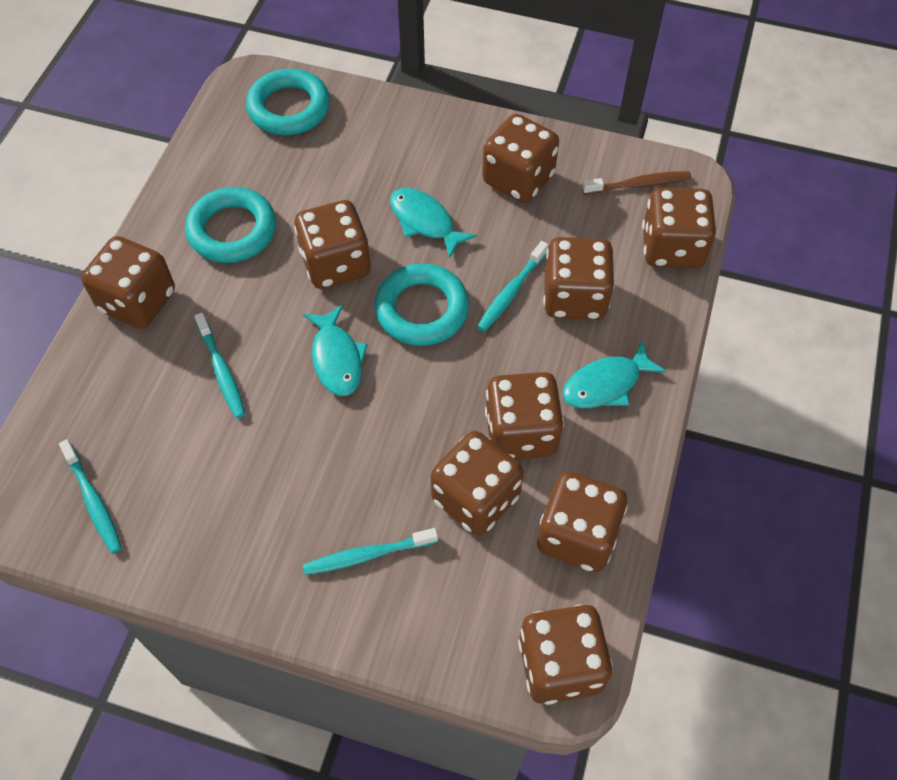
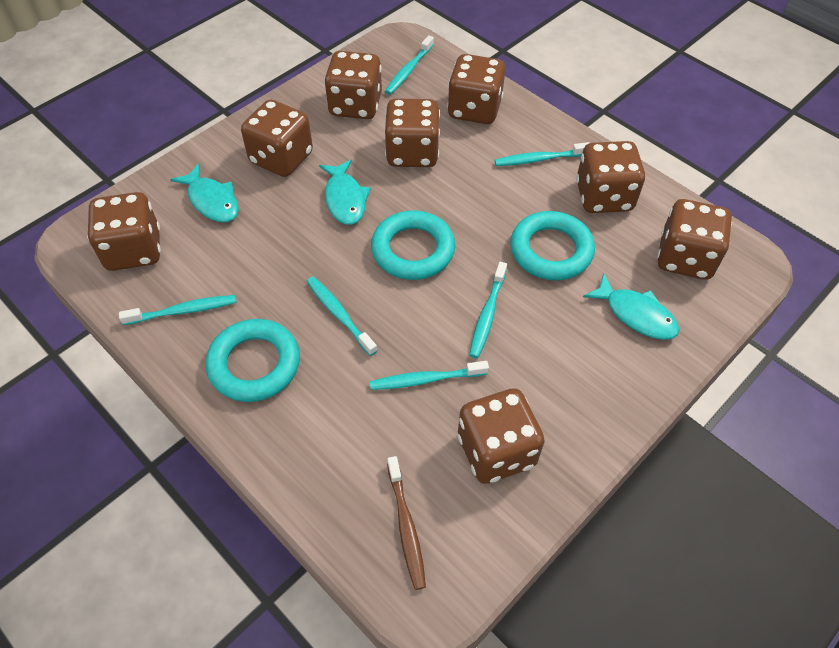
brown dice: 9 -> 8
turquoise toothbrush: 4 -> 6

